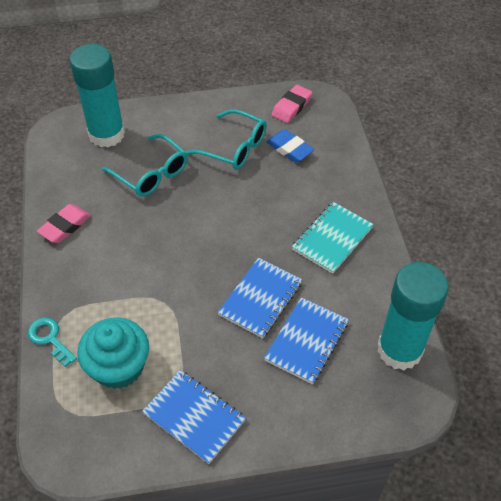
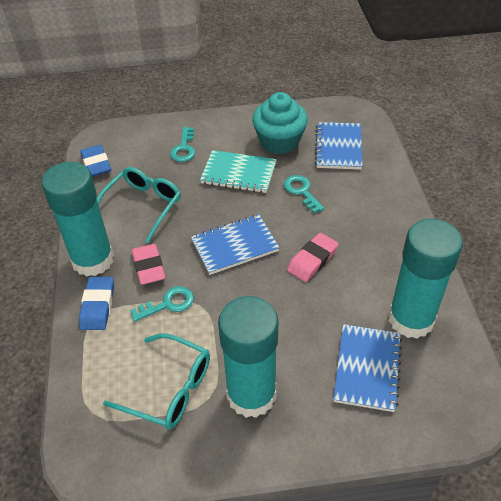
blue eraser: 1 -> 2
turquoise glue stick: 2 -> 3
turquoise key: 1 -> 3

